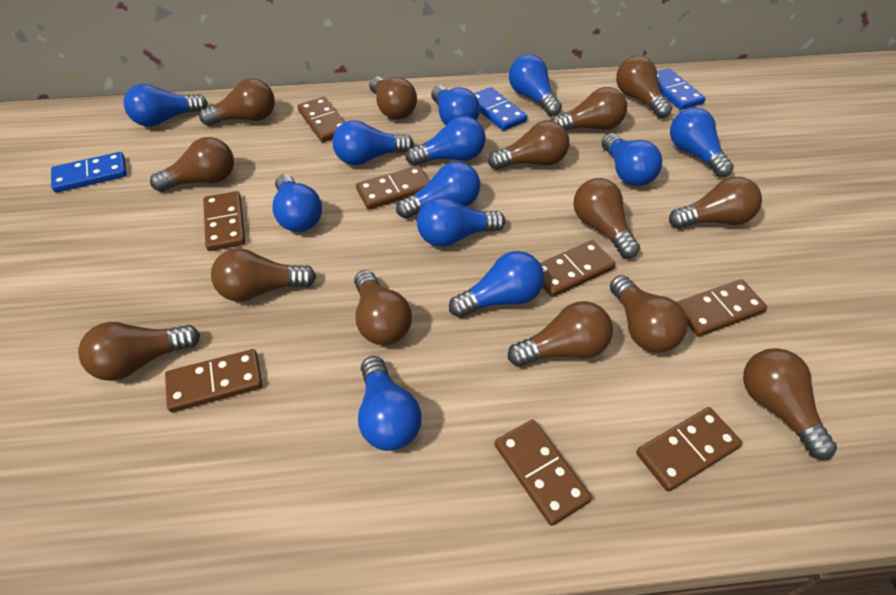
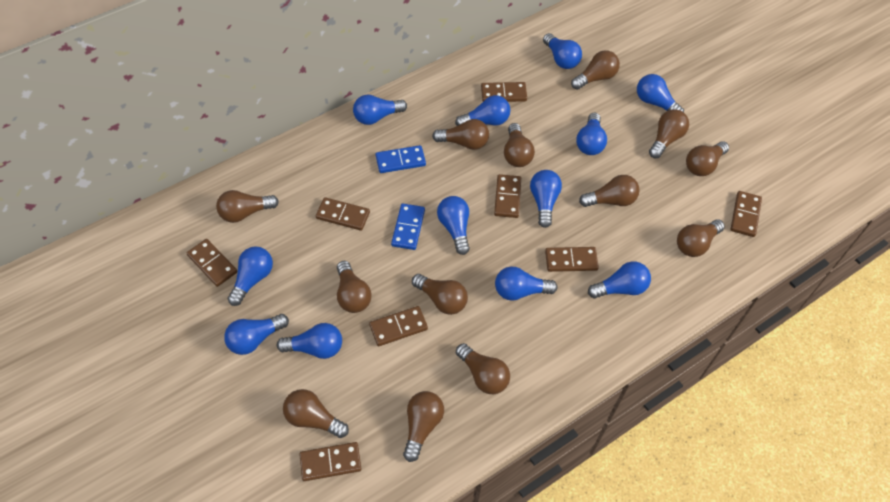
blue domino: 3 -> 2
brown light bulb: 14 -> 13

